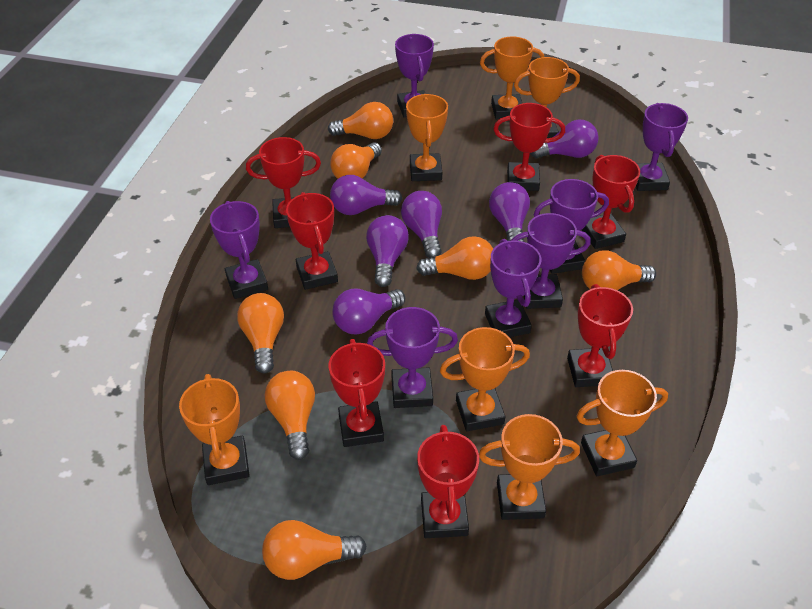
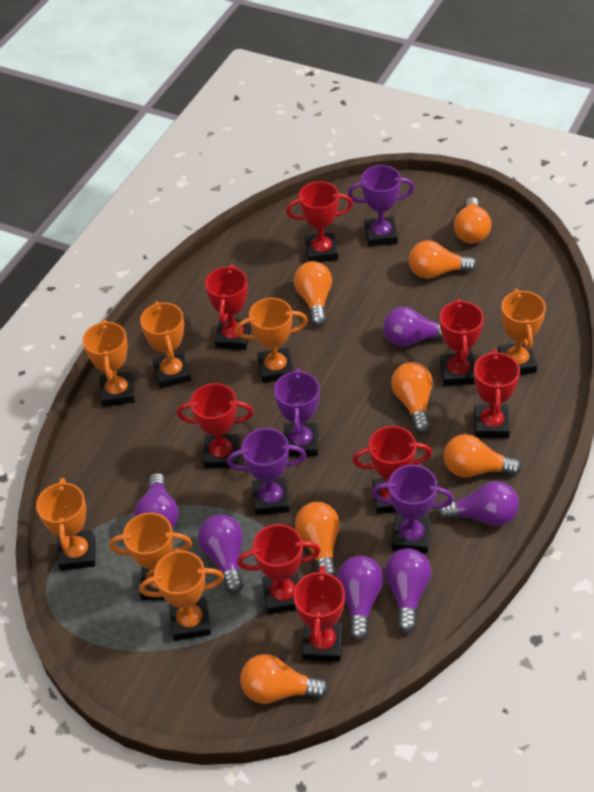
purple trophy: 7 -> 4
red trophy: 7 -> 8

